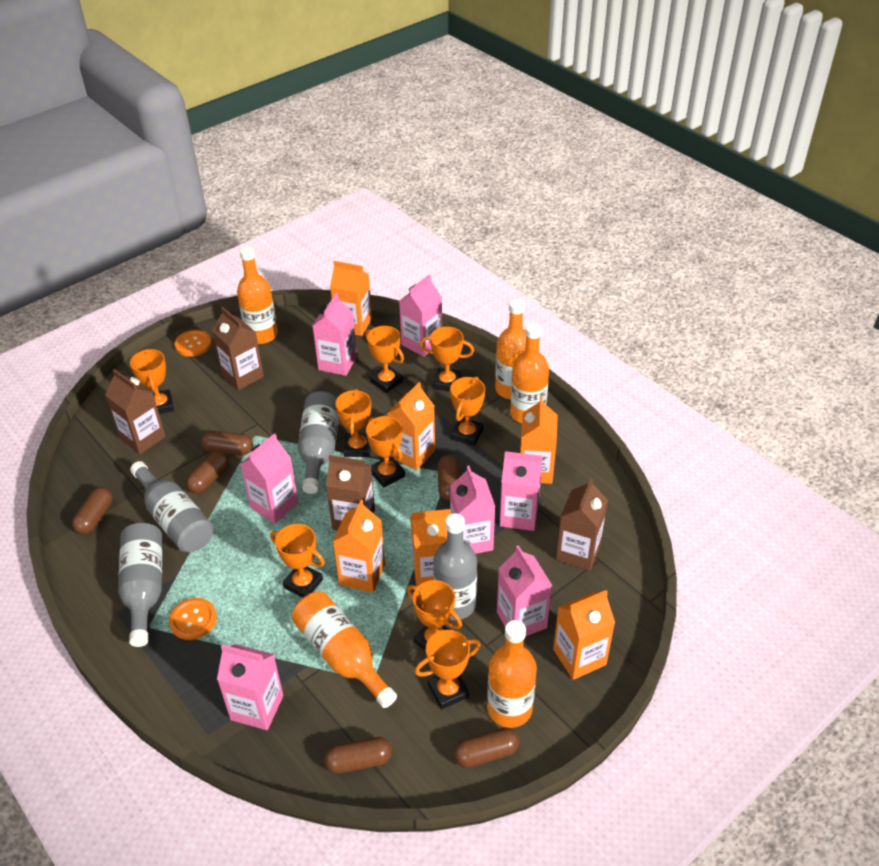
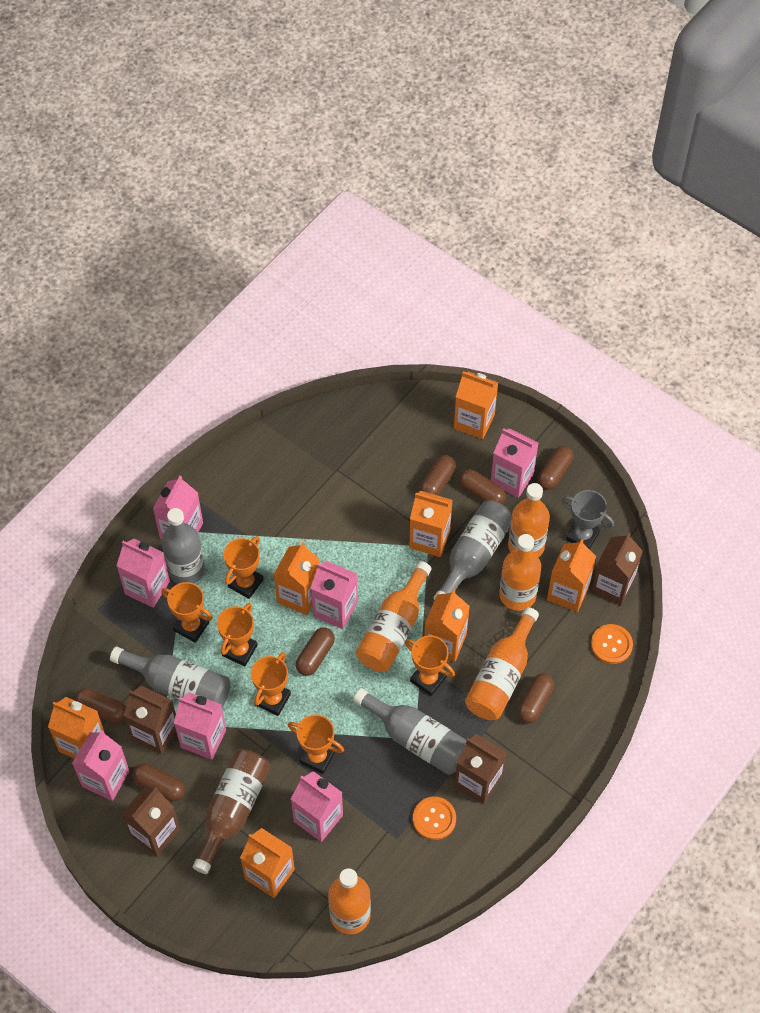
brown bottle: 0 -> 1
brown capsule: 6 -> 7
grey trophy: 0 -> 1
orange carton: 6 -> 7
orange trophy: 9 -> 6

